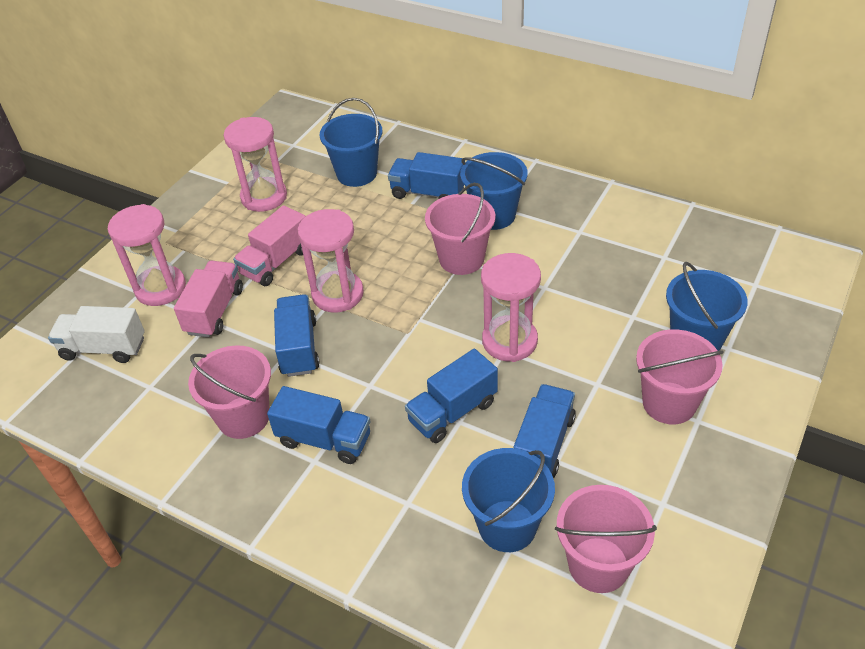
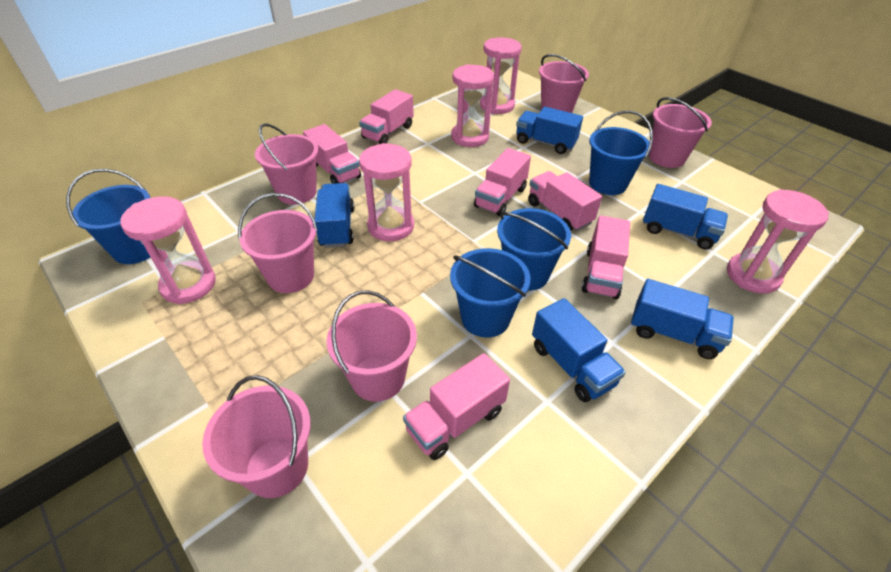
pink bucket: 4 -> 6
pink hourglass: 4 -> 5
pink truck: 2 -> 6
white truck: 1 -> 0

